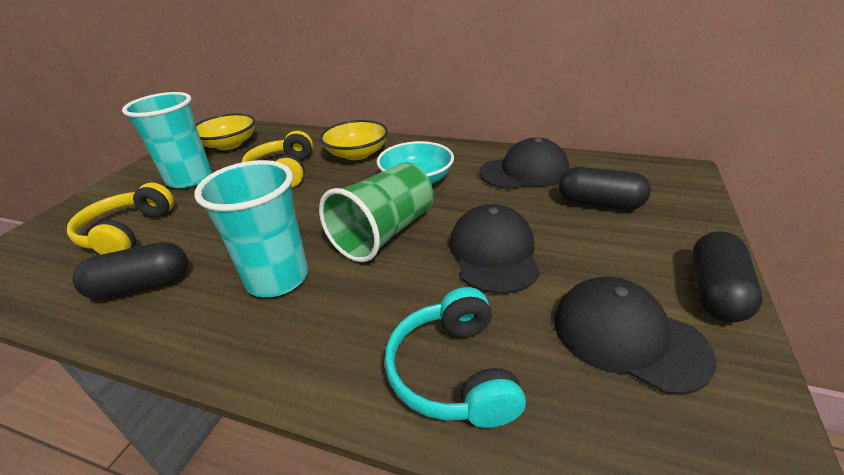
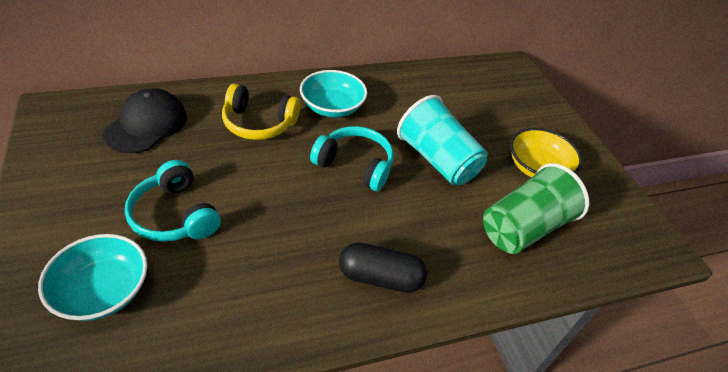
black cap: 3 -> 1
black capsule: 3 -> 1
turquoise bowl: 1 -> 2
turquoise cup: 2 -> 1
turquoise headphones: 1 -> 2
yellow bowl: 2 -> 1
yellow headphones: 2 -> 1

